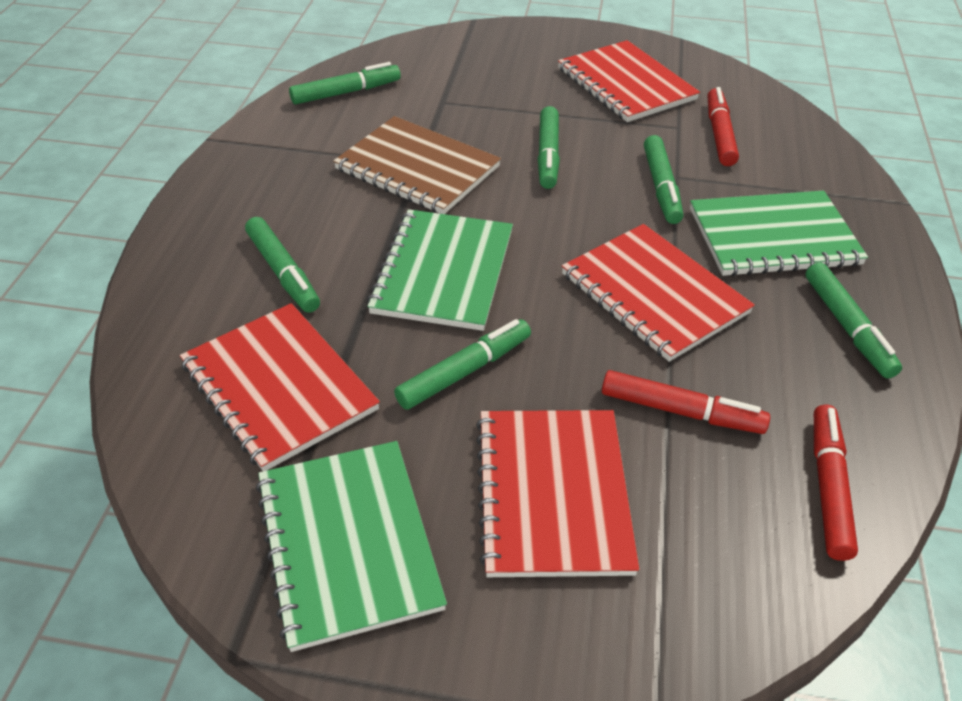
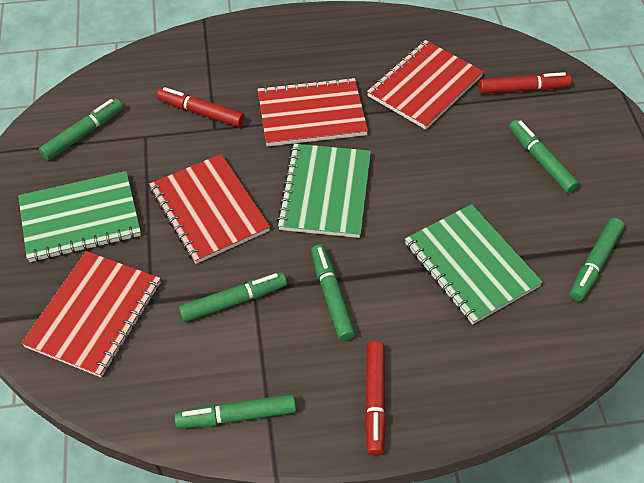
brown notebook: 1 -> 0

